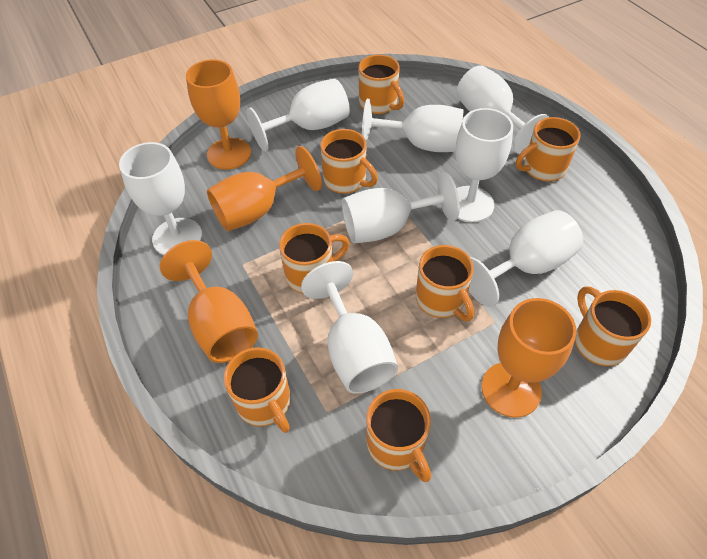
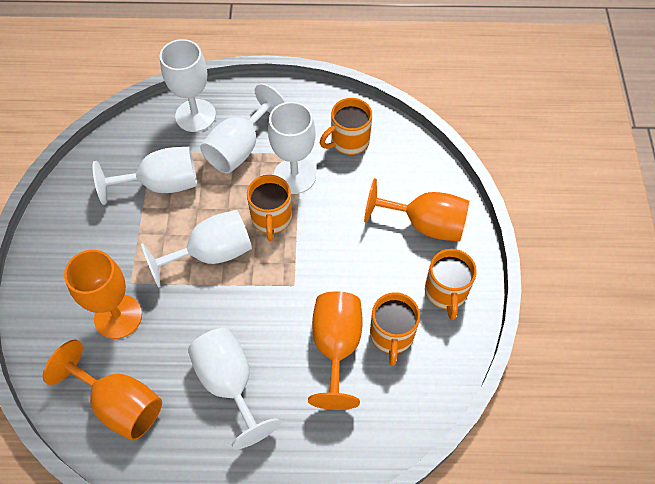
orange mug: 8 -> 4
white goblet: 8 -> 6

